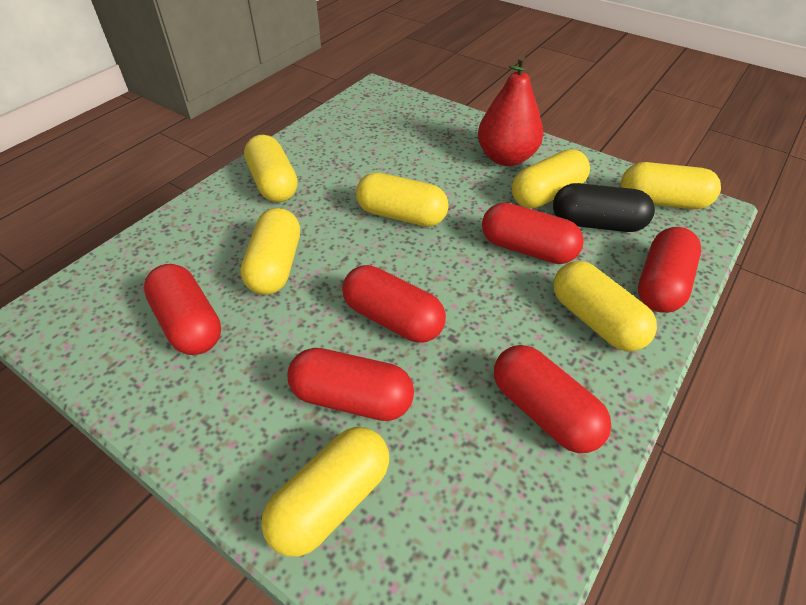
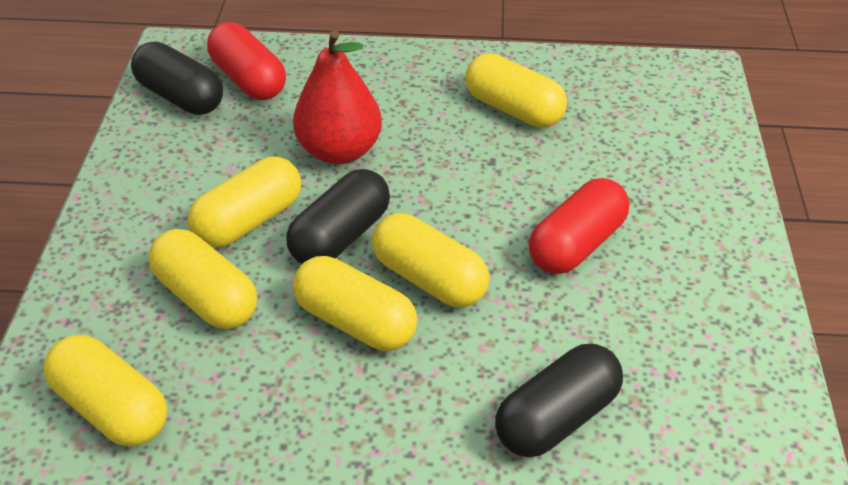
black capsule: 1 -> 3
red capsule: 6 -> 2
yellow capsule: 7 -> 6

